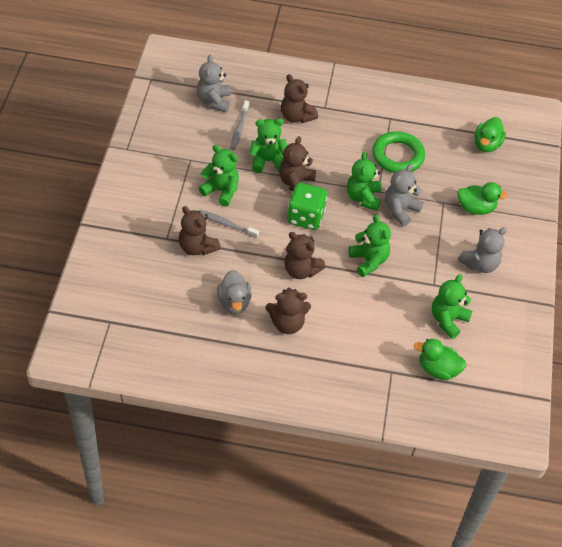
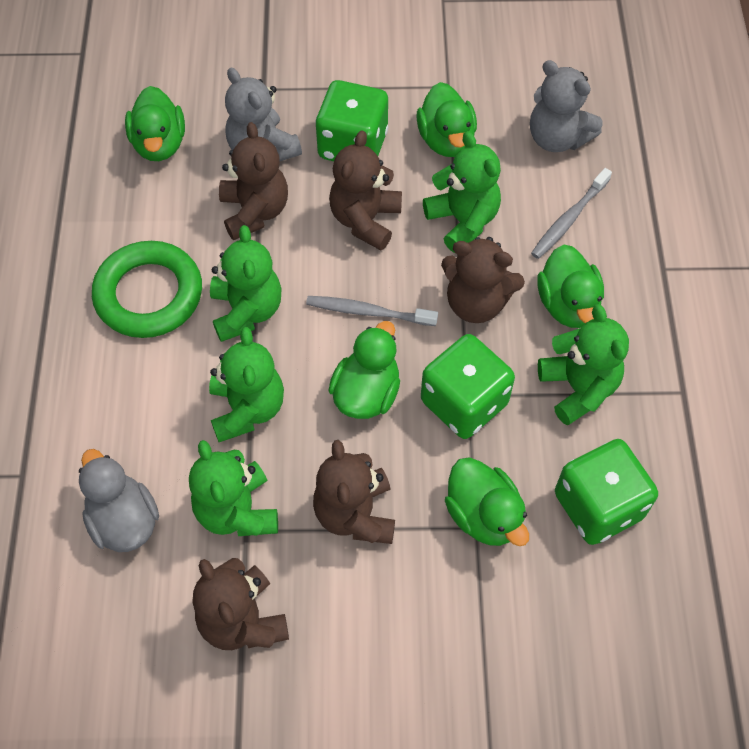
green dice: 1 -> 3
green duck: 3 -> 5
grey teddy bear: 3 -> 2

